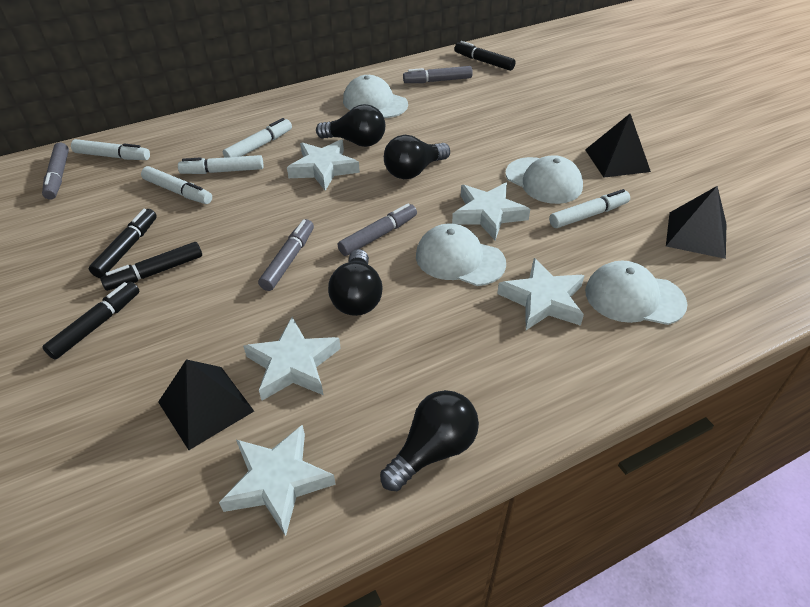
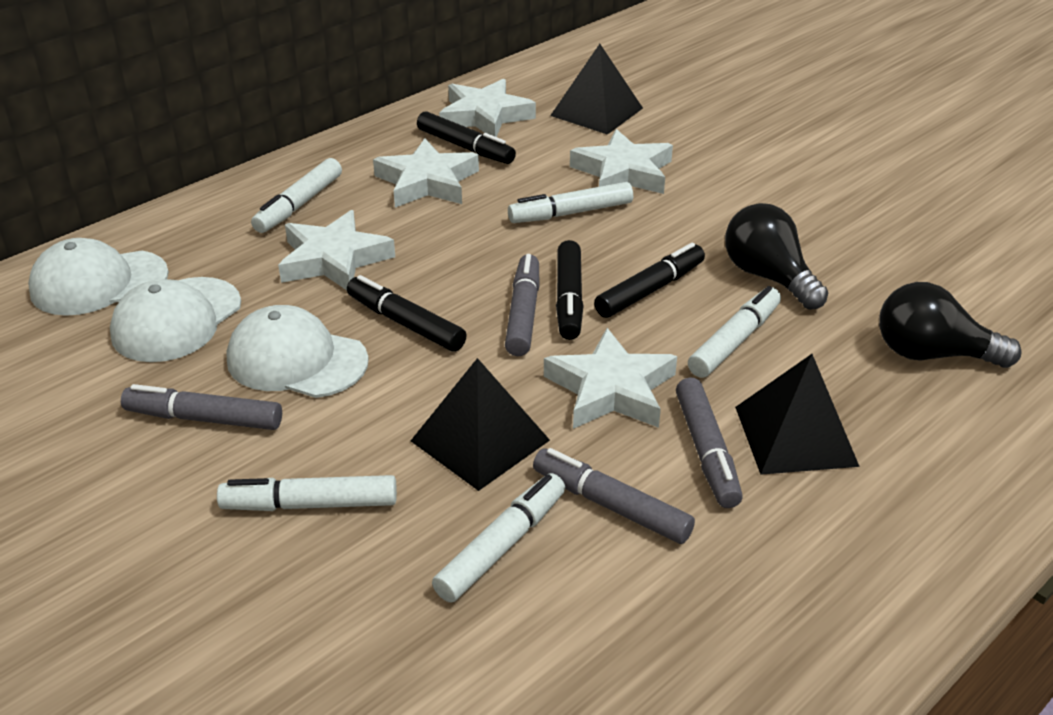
black light bulb: 4 -> 2
white cap: 4 -> 3

